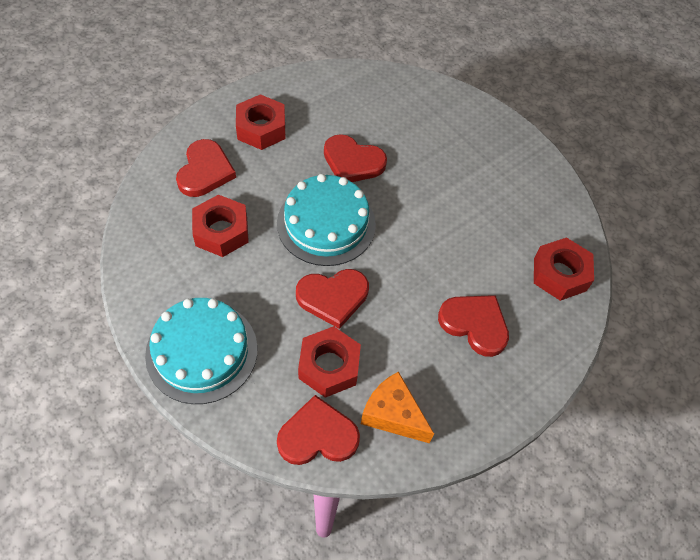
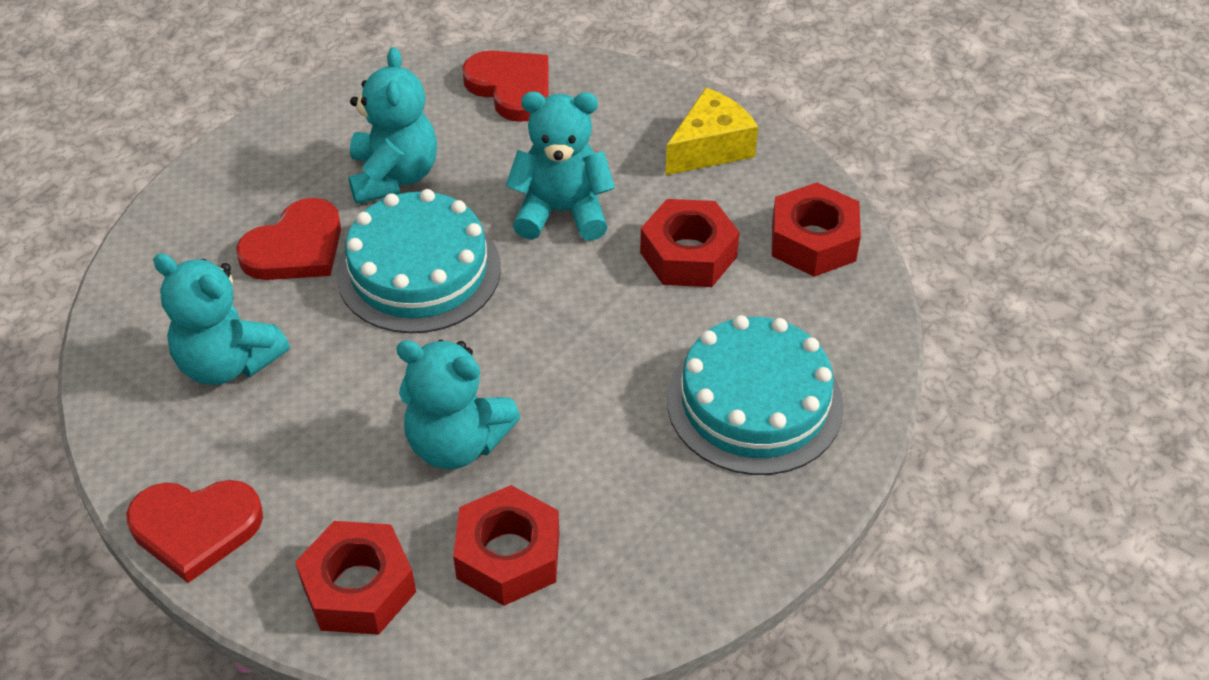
orange cheese: 1 -> 0
red heart: 5 -> 3
turquoise teddy bear: 0 -> 4
yellow cheese: 0 -> 1

